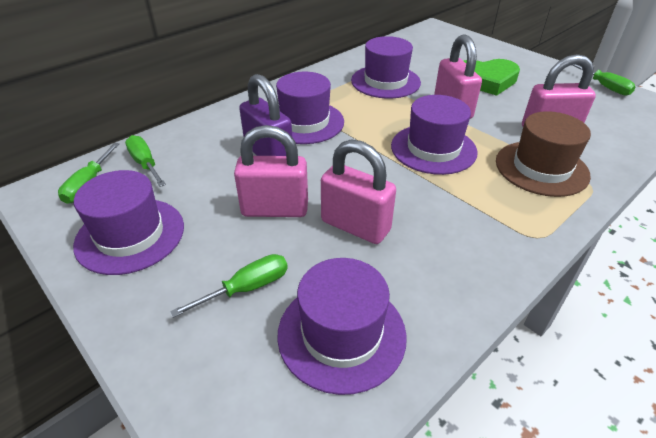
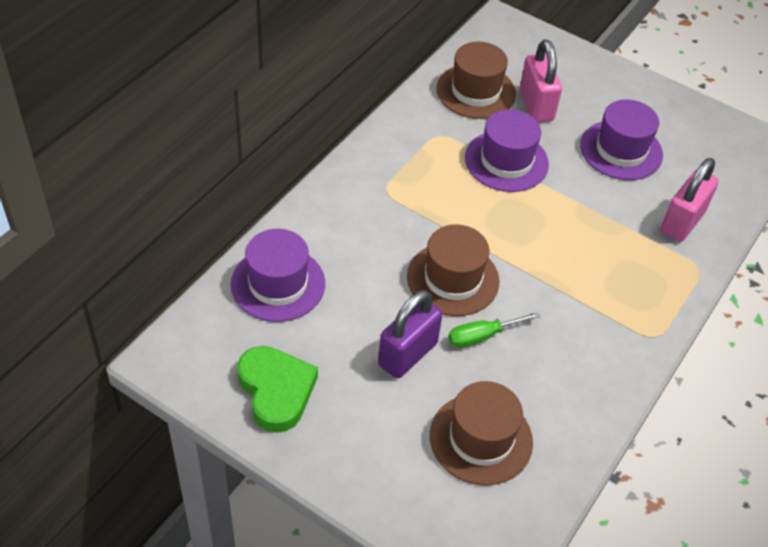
brown hat: 1 -> 3
green screwdriver: 4 -> 1
pink padlock: 4 -> 2
purple hat: 5 -> 3

